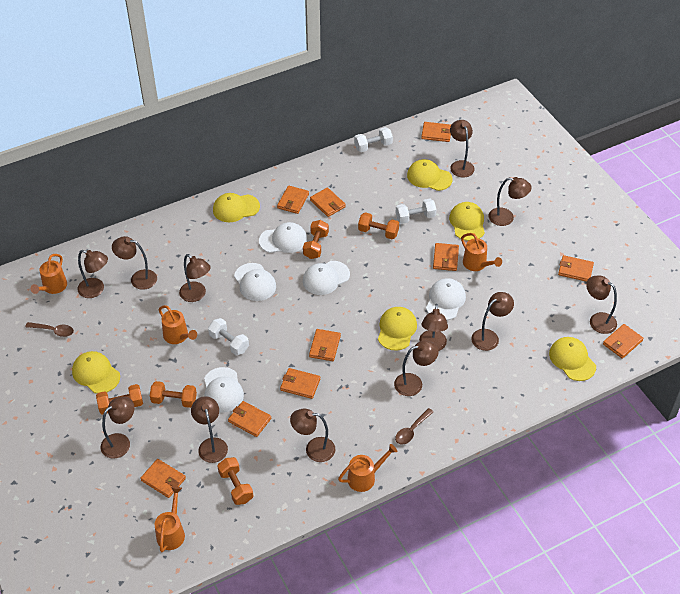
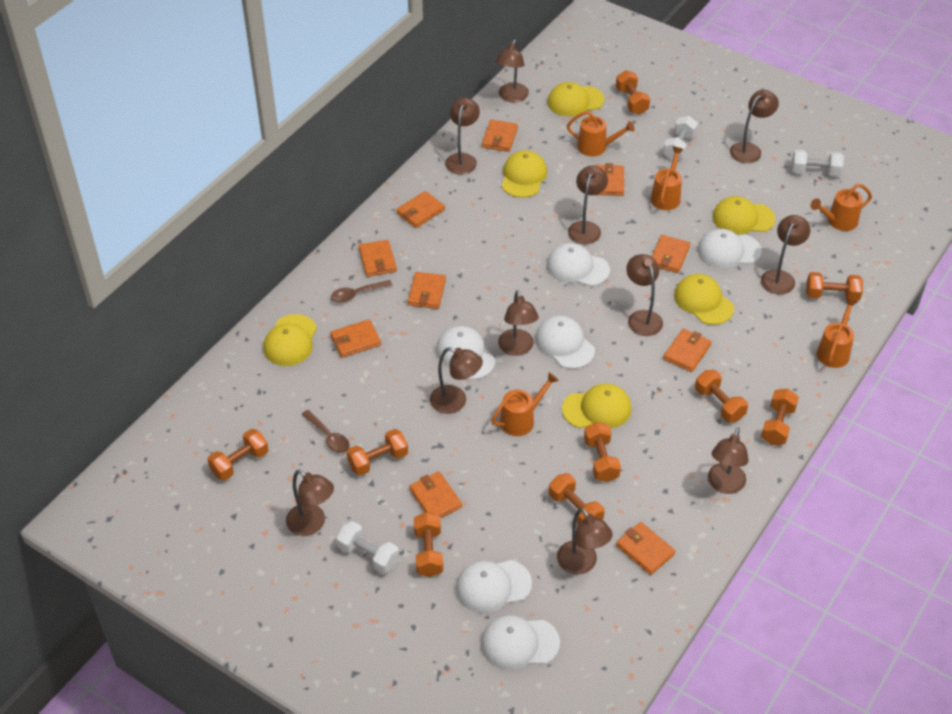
brown lamp: 12 -> 11
orange dumbbell: 5 -> 9
white cap: 5 -> 6

